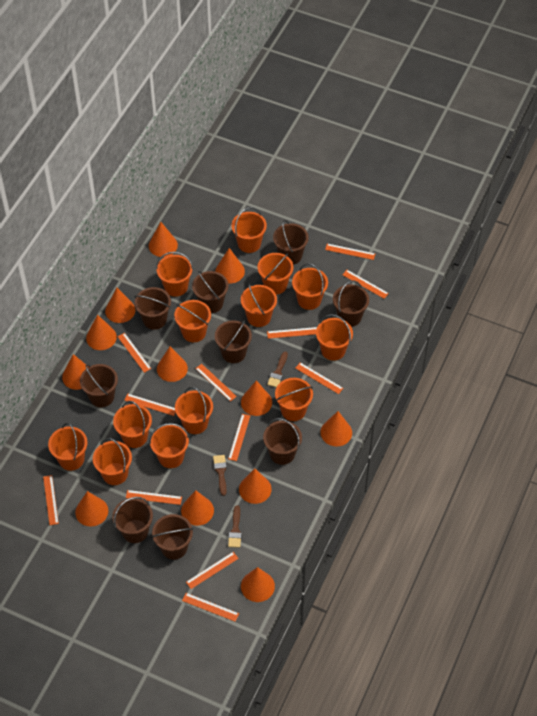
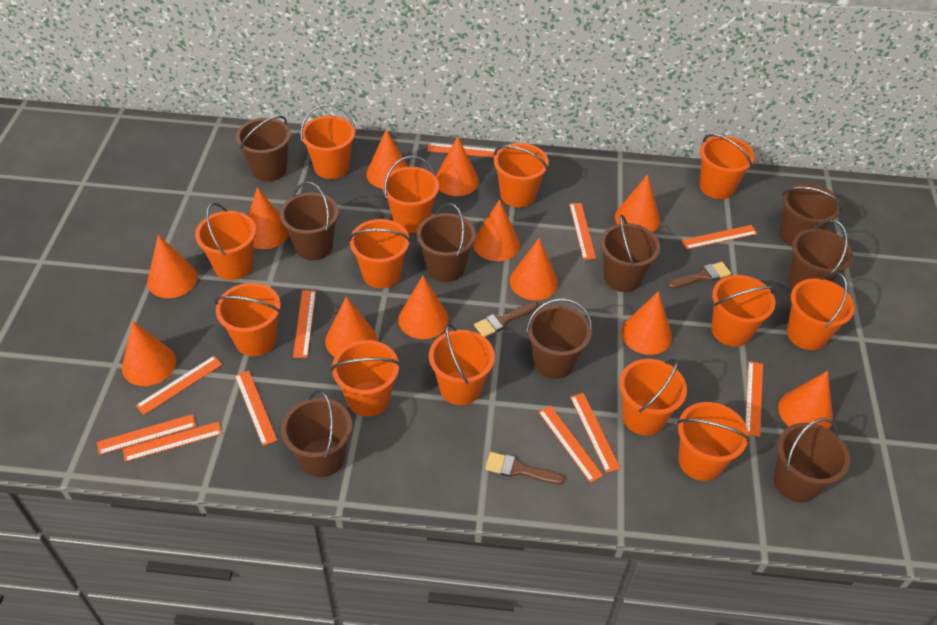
orange ruler: 12 -> 11

